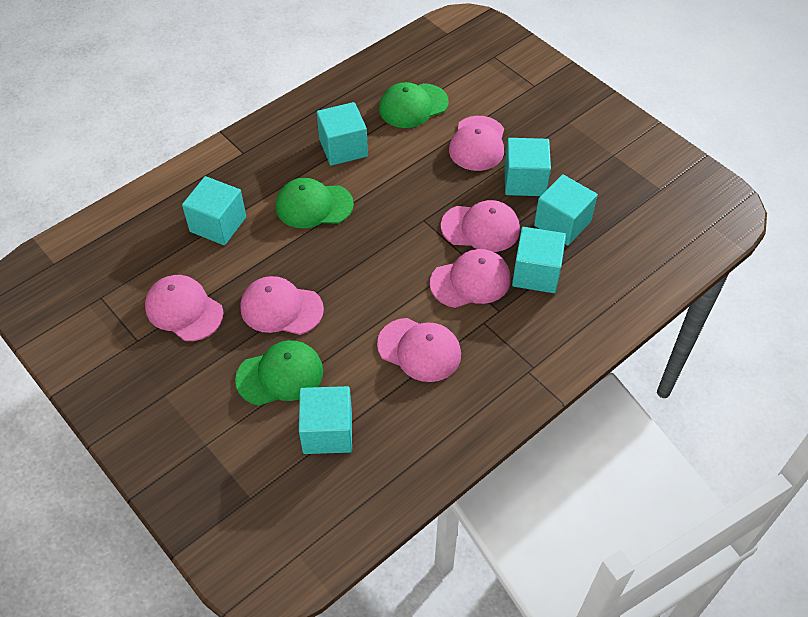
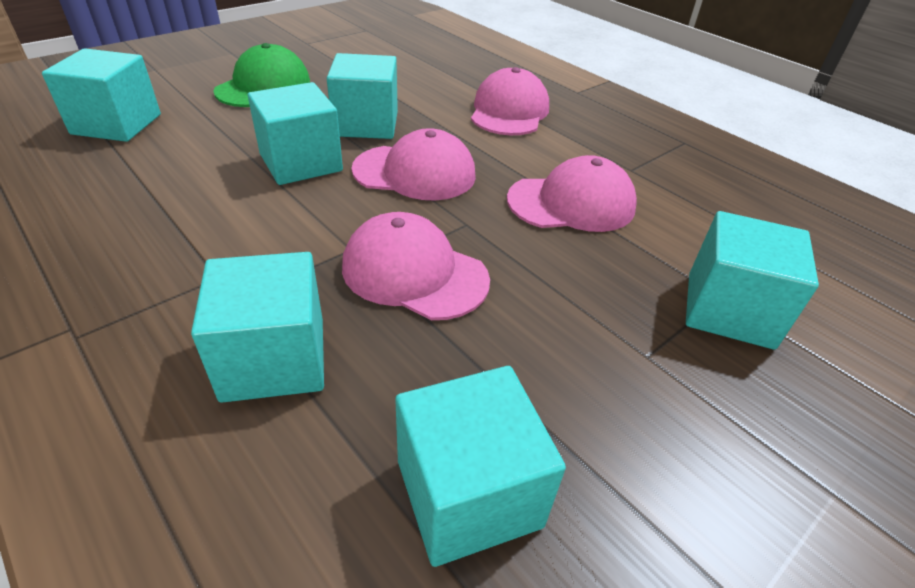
green cap: 3 -> 1
pink cap: 6 -> 4

